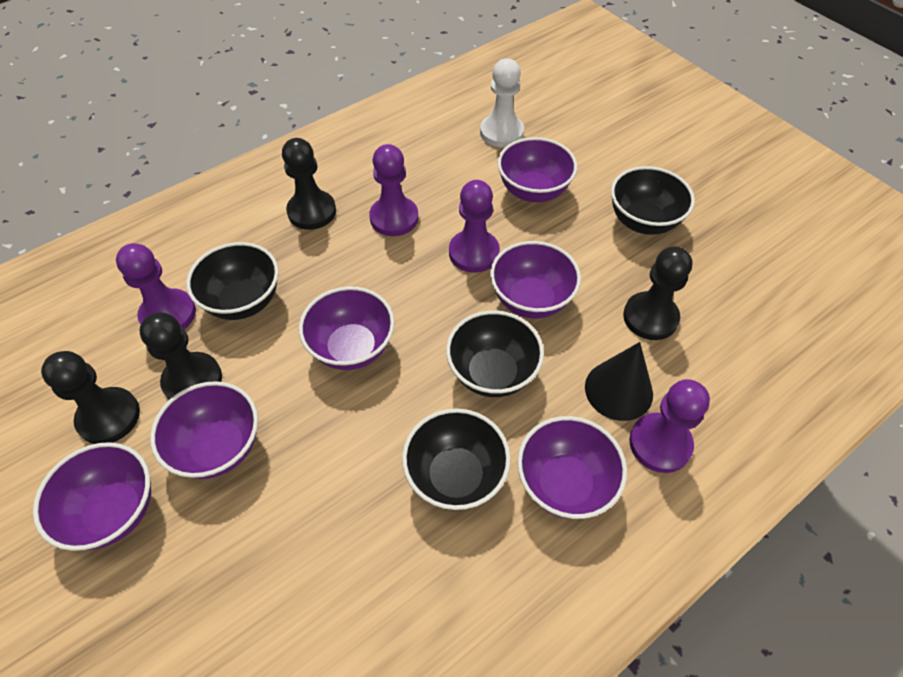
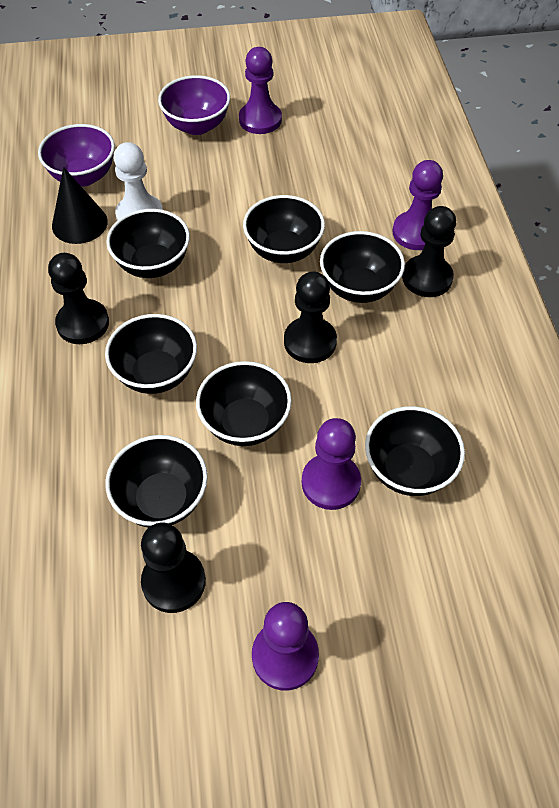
black bowl: 4 -> 7
purple bowl: 6 -> 2

